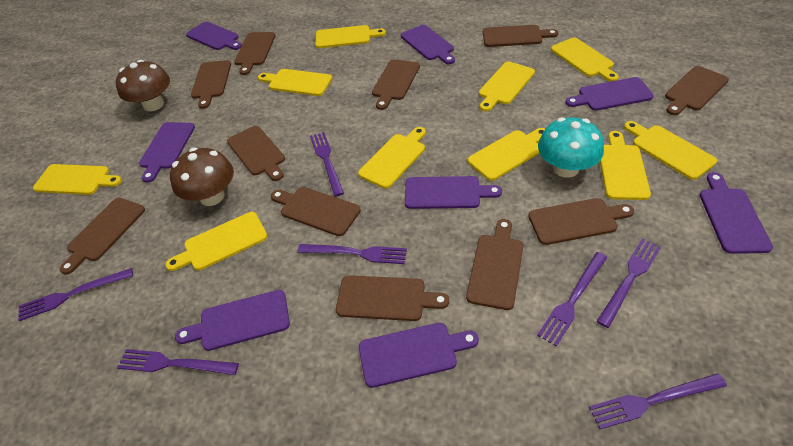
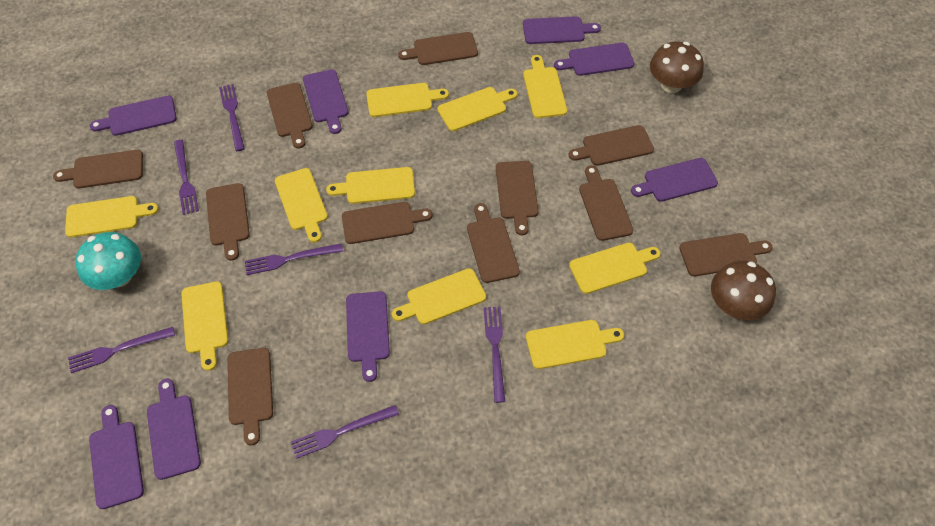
purple fork: 7 -> 6

